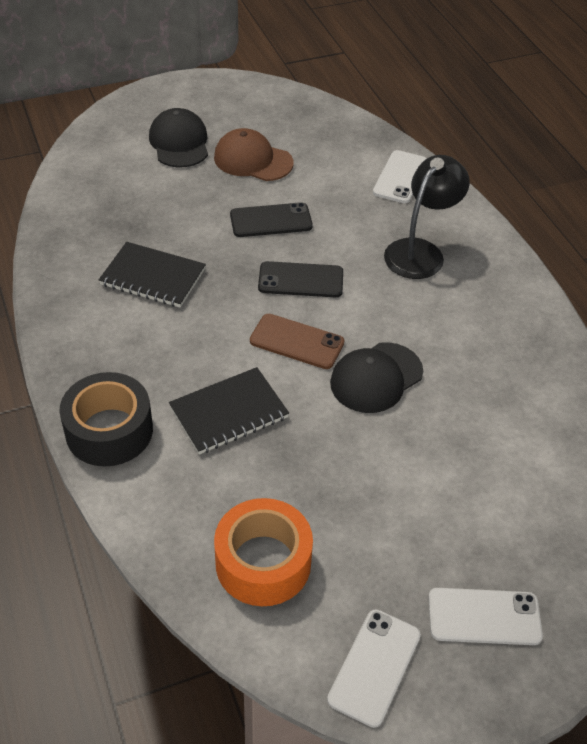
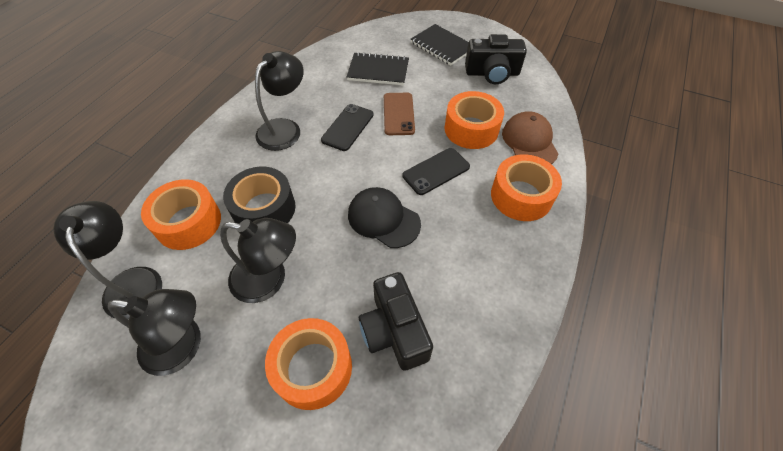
black camera: 0 -> 2
black cap: 2 -> 1
black lamp: 1 -> 4
orange tape: 1 -> 4
white phone: 3 -> 0

